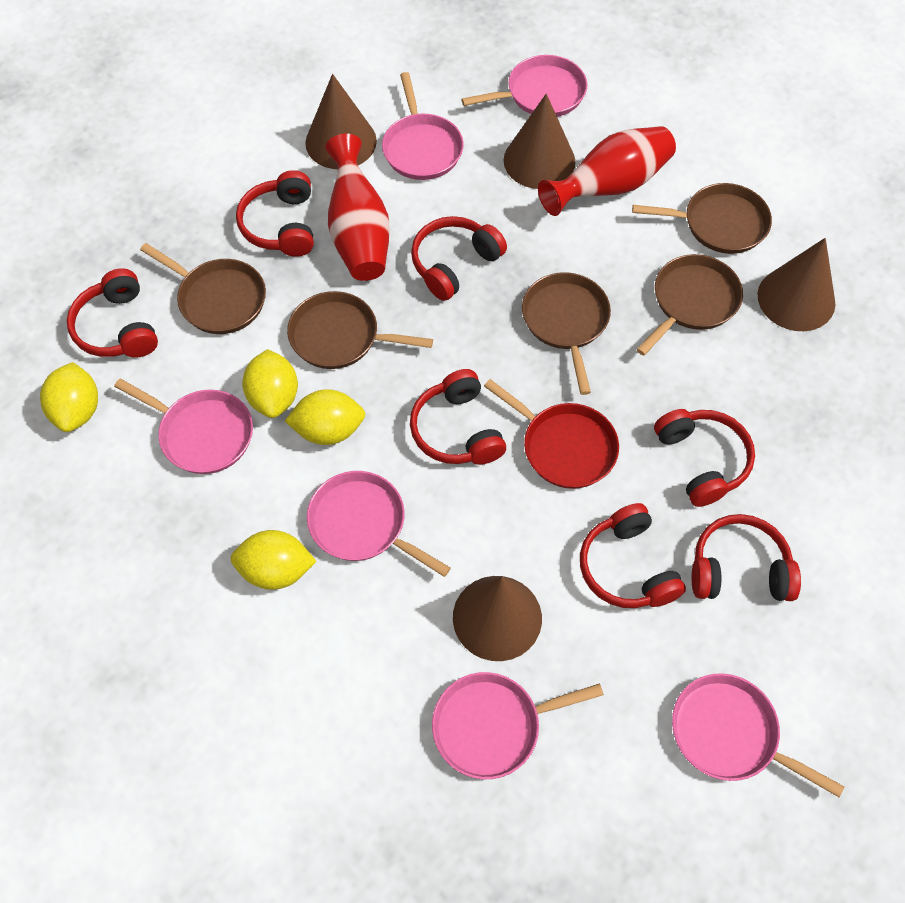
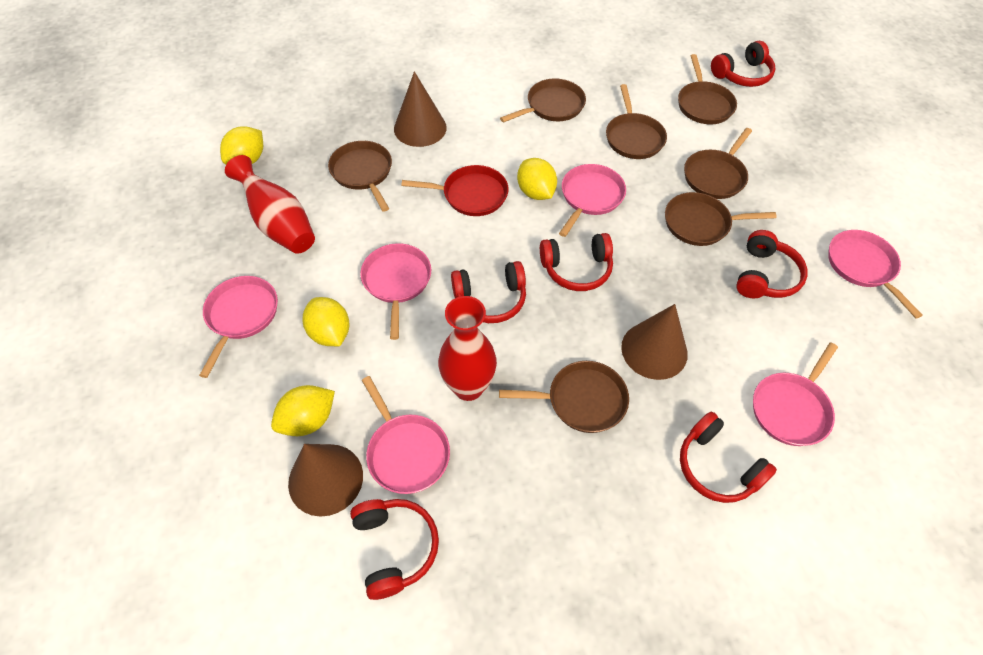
brown cone: 4 -> 3
brown pan: 5 -> 7
red headphones: 7 -> 6

